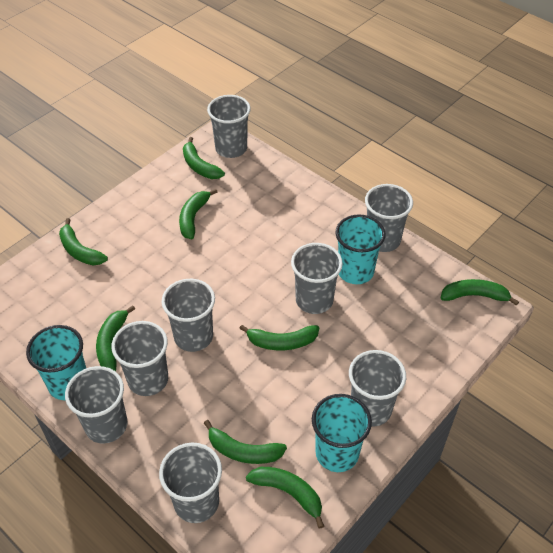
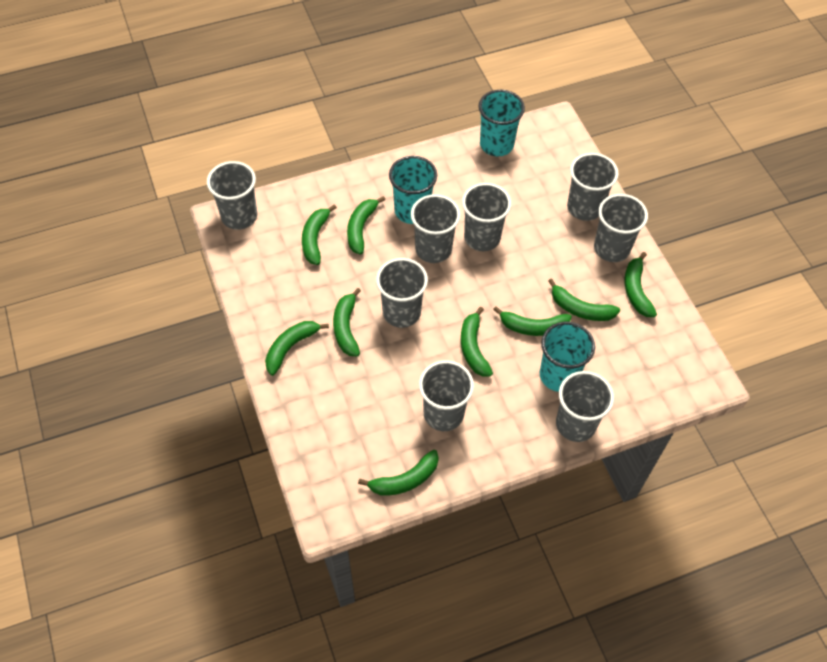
green banana: 8 -> 9

